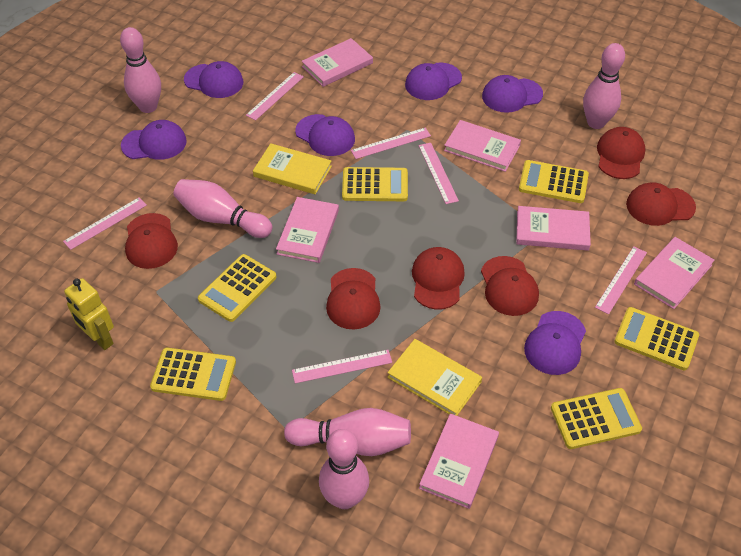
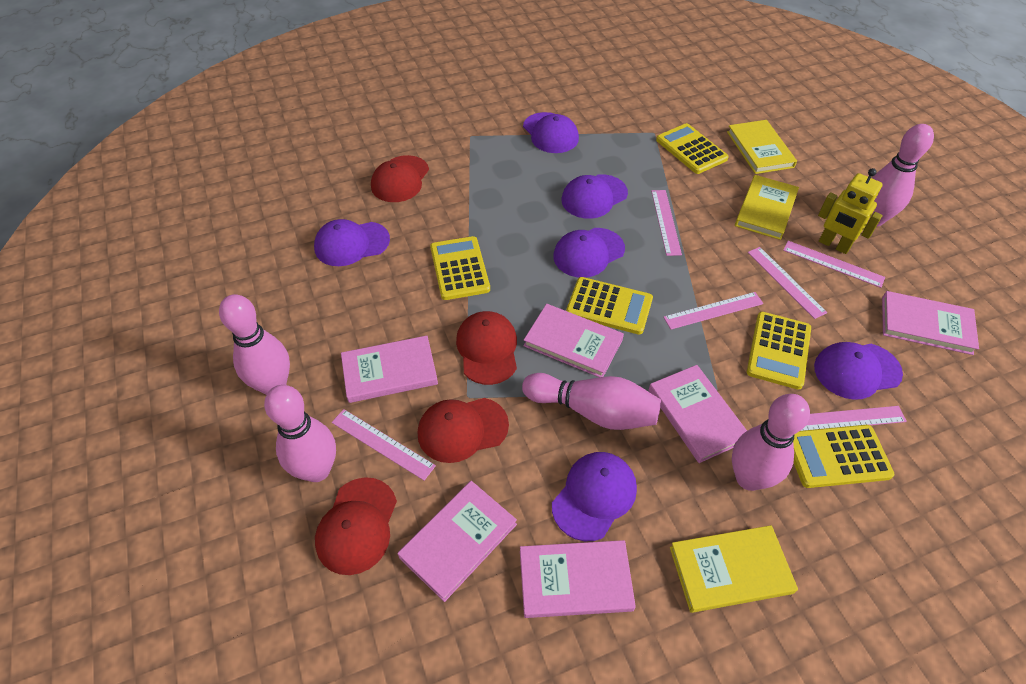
red cap: 6 -> 4
yellow book: 2 -> 3
yellow calculator: 6 -> 5

